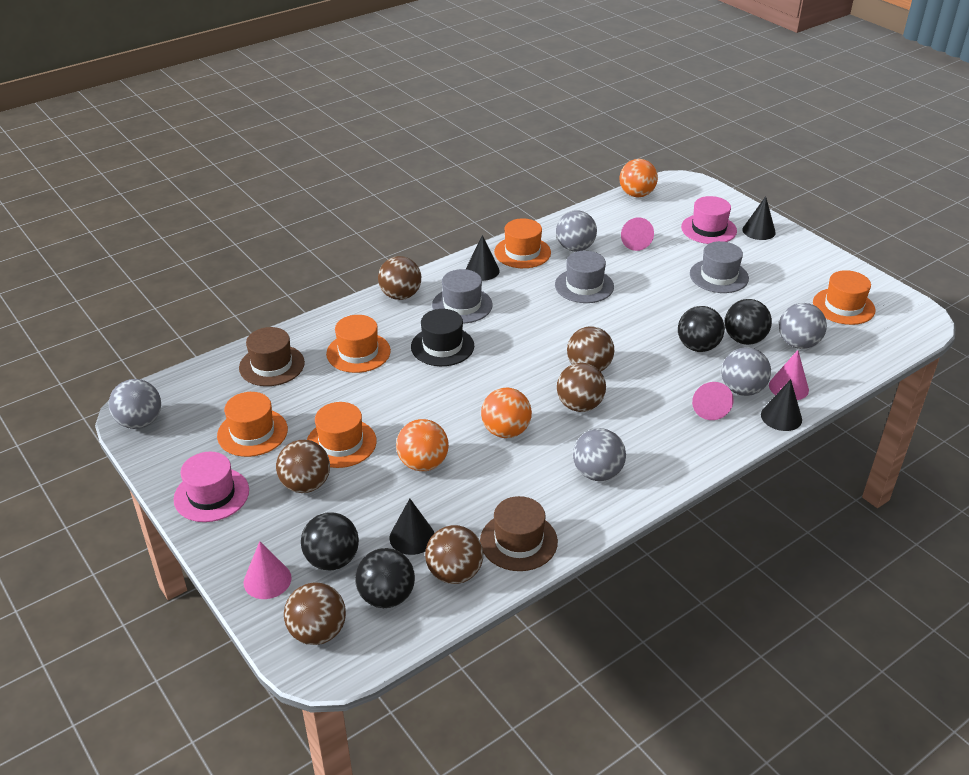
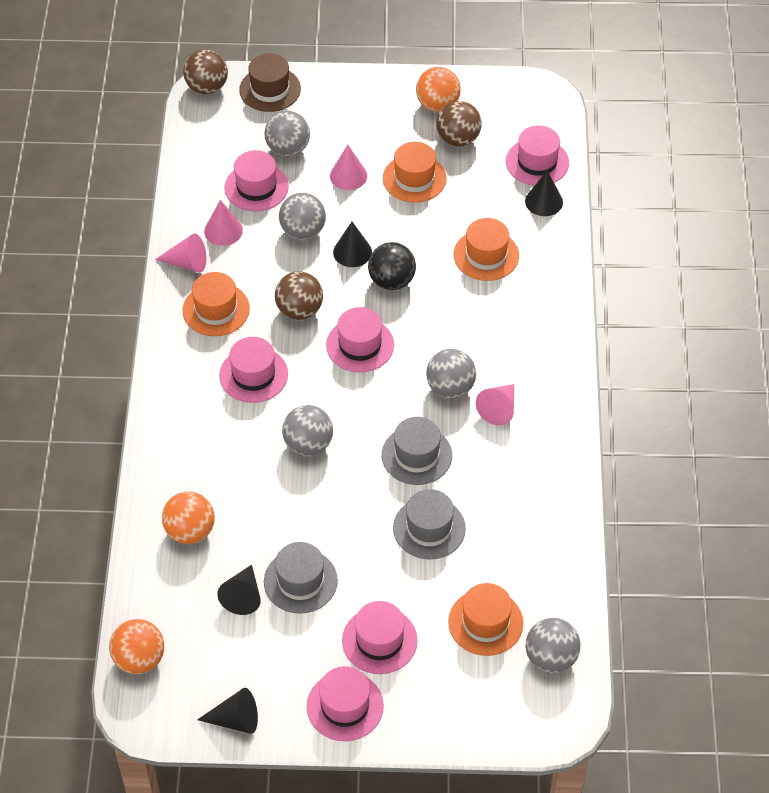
black ball: 4 -> 1
black hat: 1 -> 0
brown ball: 6 -> 3
brown hat: 2 -> 1
orange hat: 5 -> 4
pink hat: 2 -> 6

